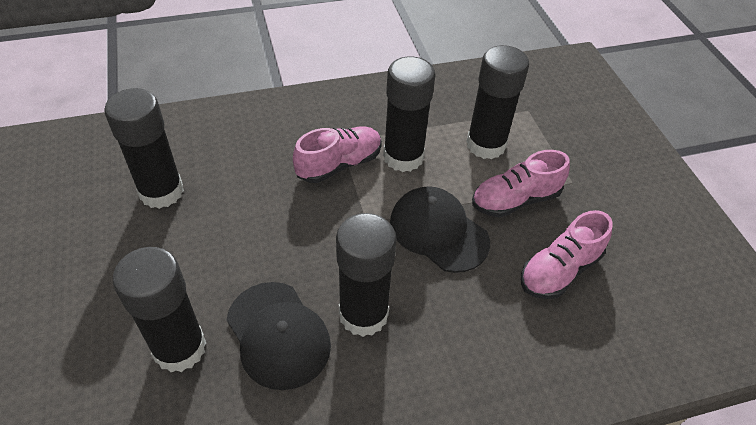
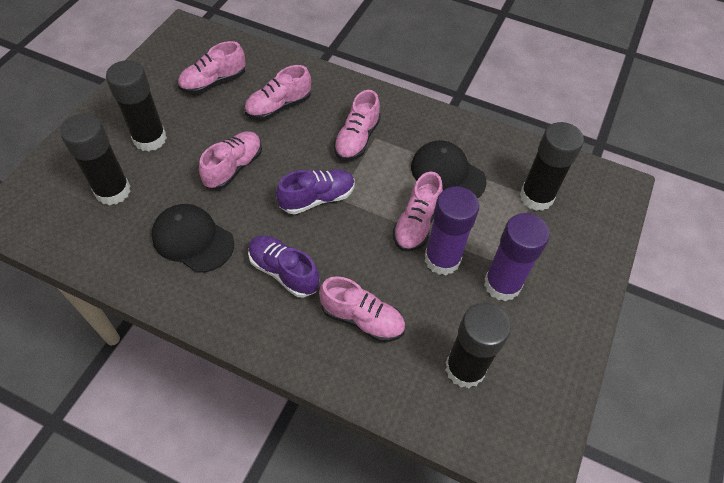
black glue stick: 5 -> 4
pink shoe: 3 -> 6
purple glue stick: 0 -> 2
purple shoe: 0 -> 2

